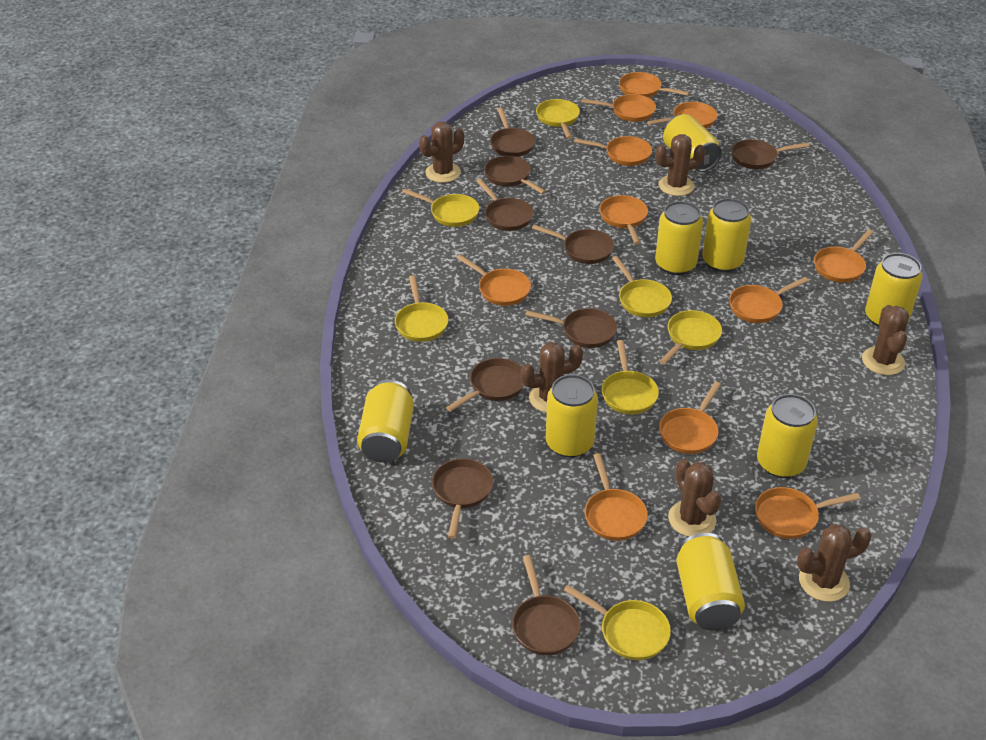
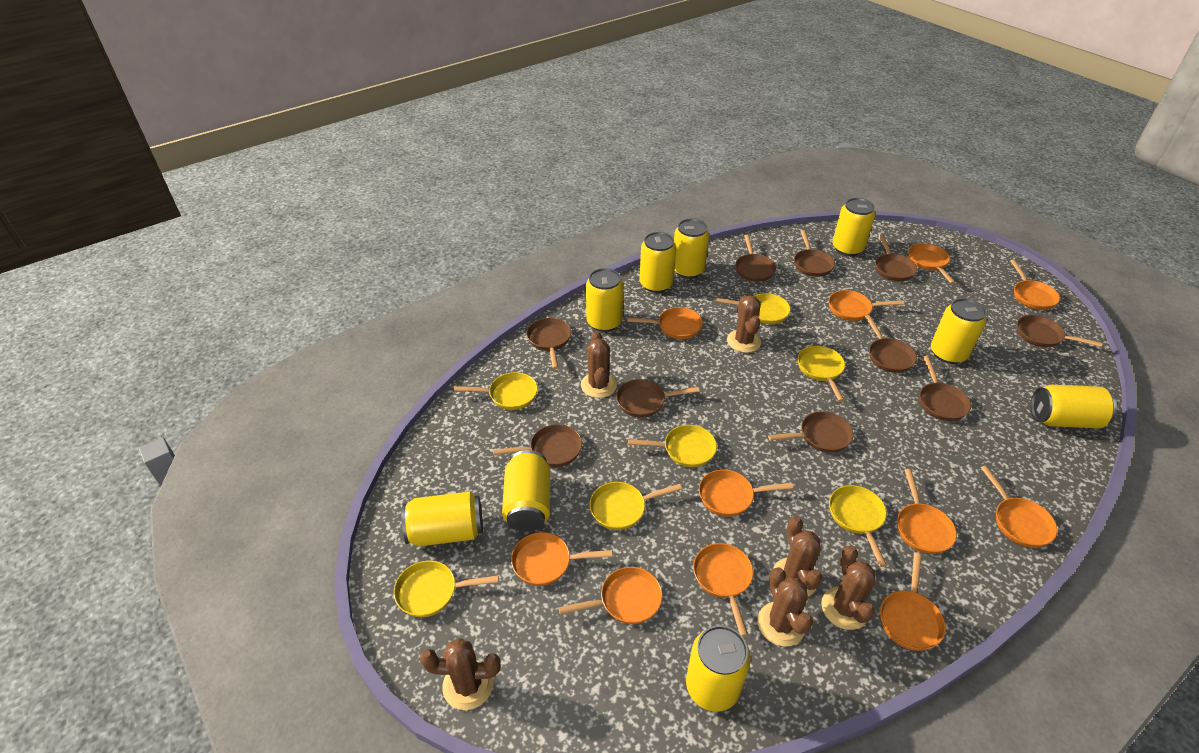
brown pan: 9 -> 10
yellow can: 8 -> 9

